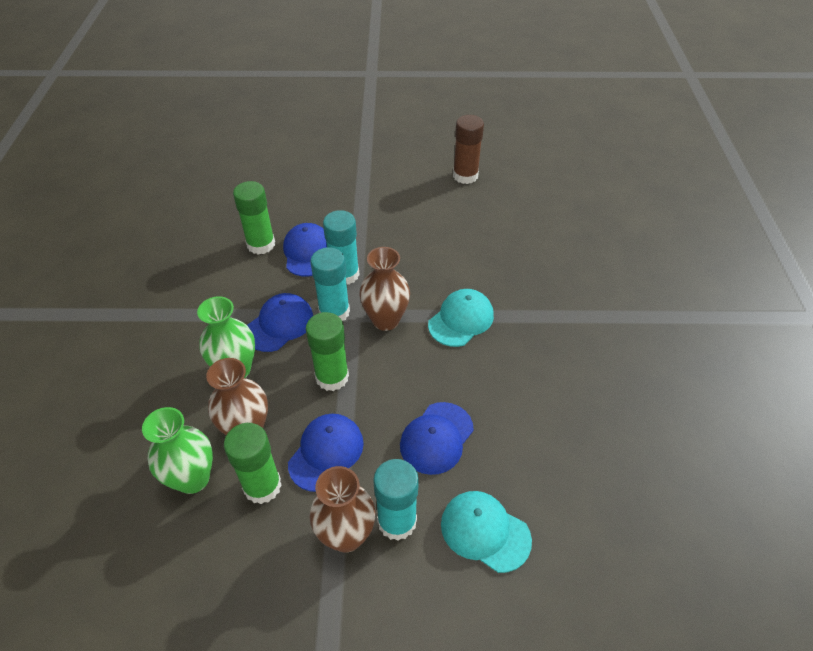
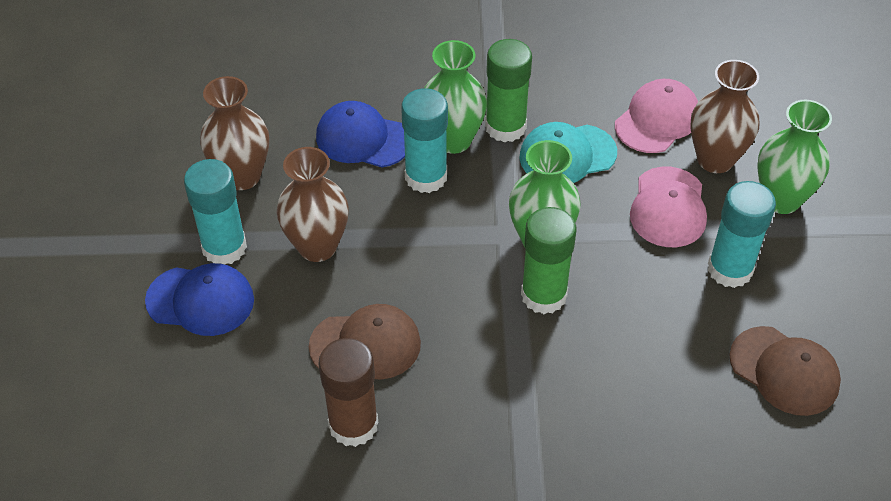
blue cap: 4 -> 2
brown cap: 0 -> 2
green glue stick: 3 -> 2
green vase: 2 -> 3
pink cap: 0 -> 2
turquoise cap: 2 -> 1

